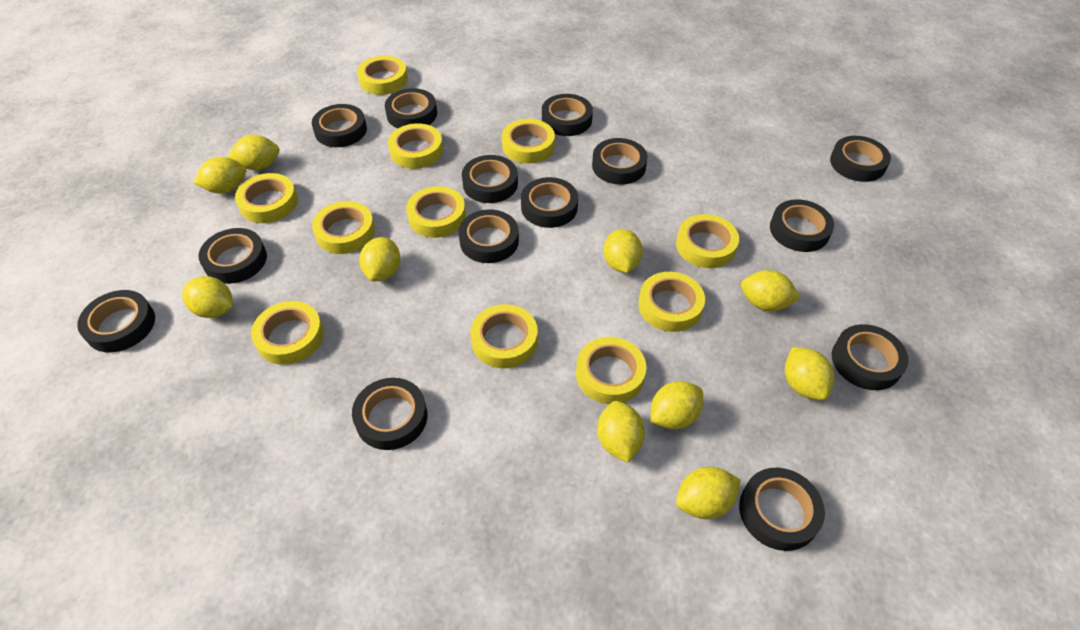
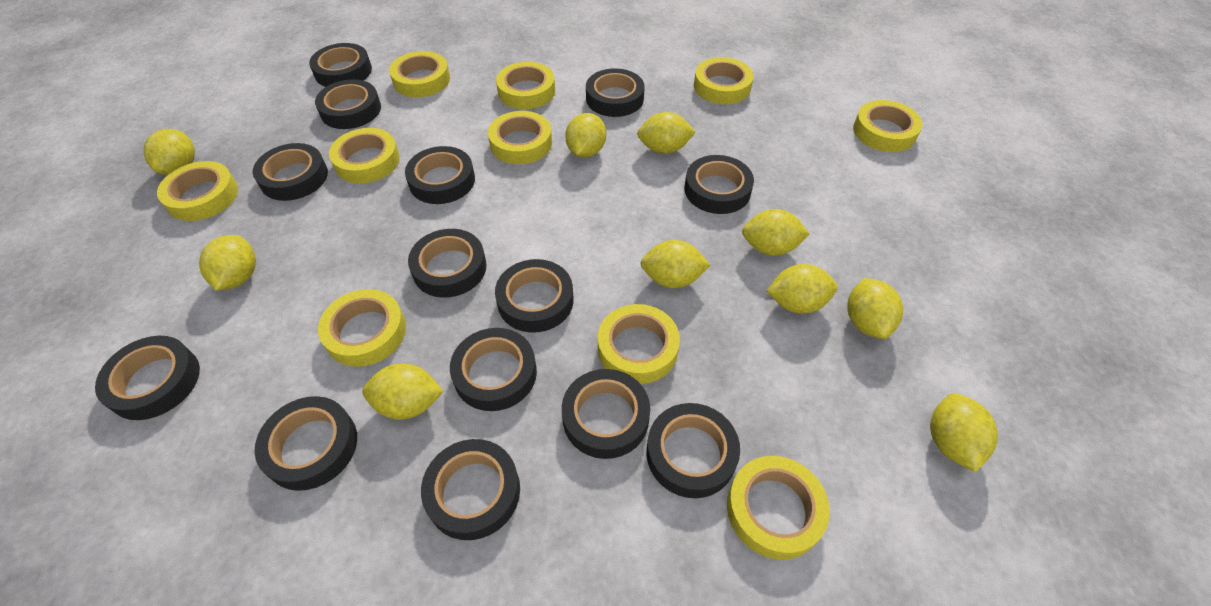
yellow tape: 11 -> 10

